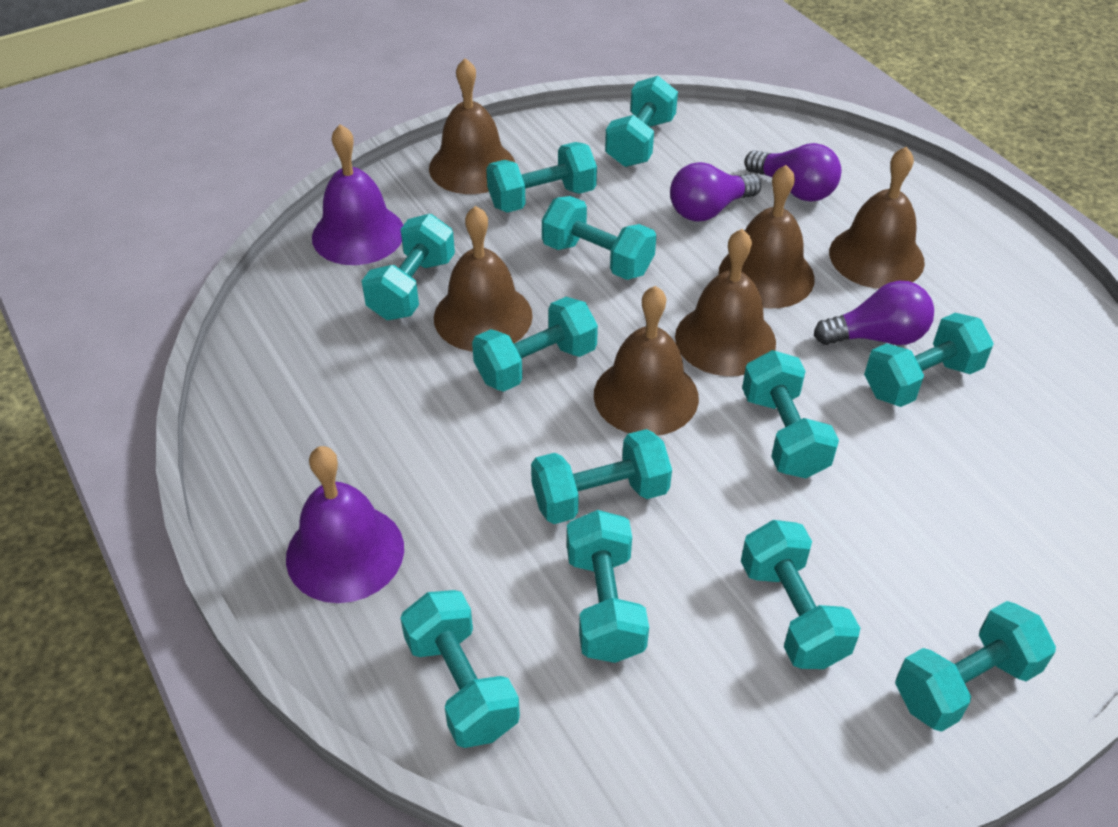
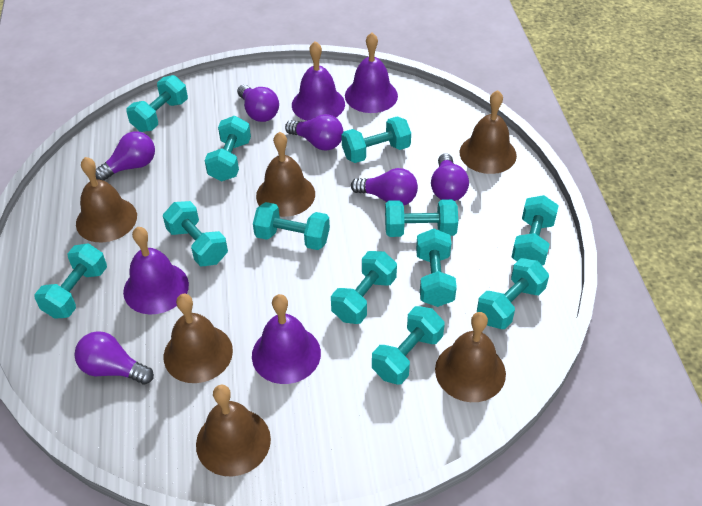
purple bell: 2 -> 4
purple light bulb: 3 -> 6

